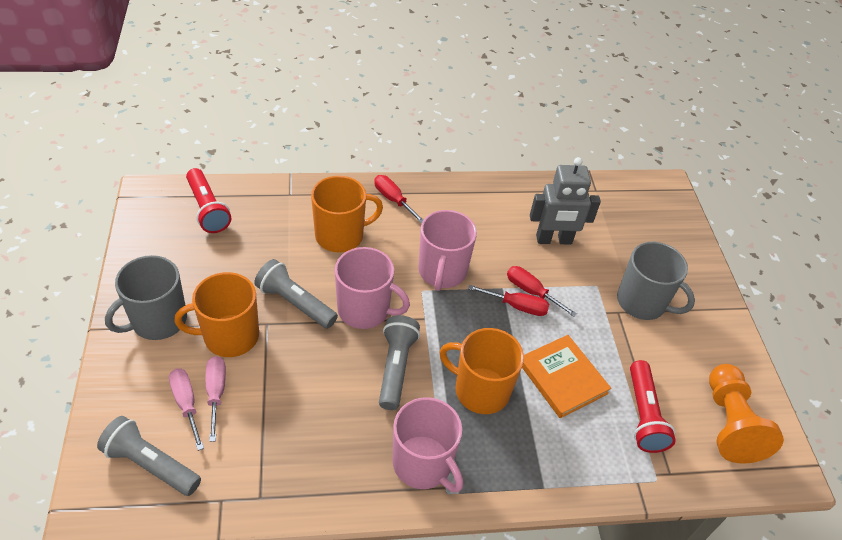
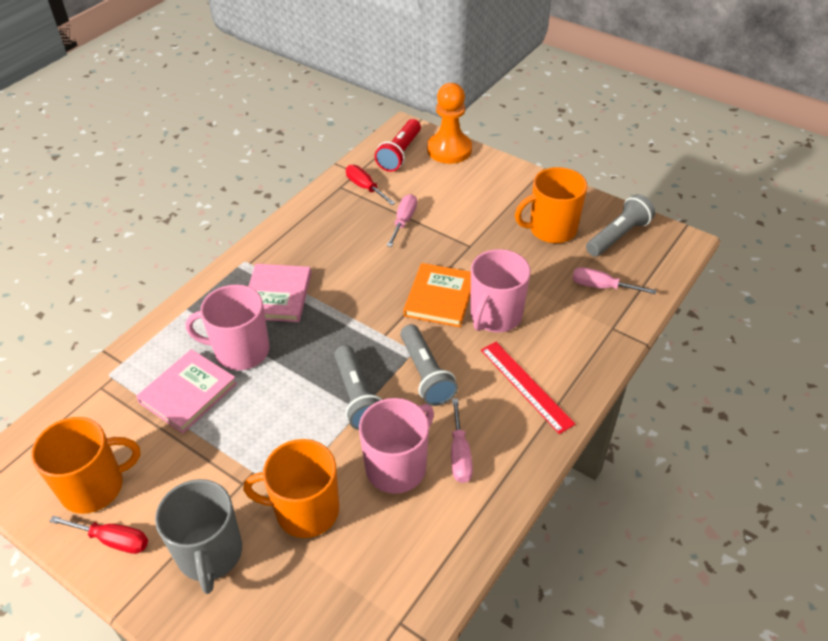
grey mug: 2 -> 1
grey robot: 1 -> 0
pink book: 0 -> 2
pink screwdriver: 2 -> 3
red flashlight: 2 -> 1
red ruler: 0 -> 1
red screwdriver: 3 -> 2

